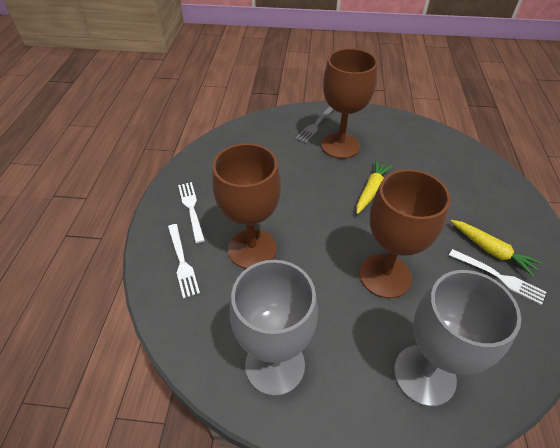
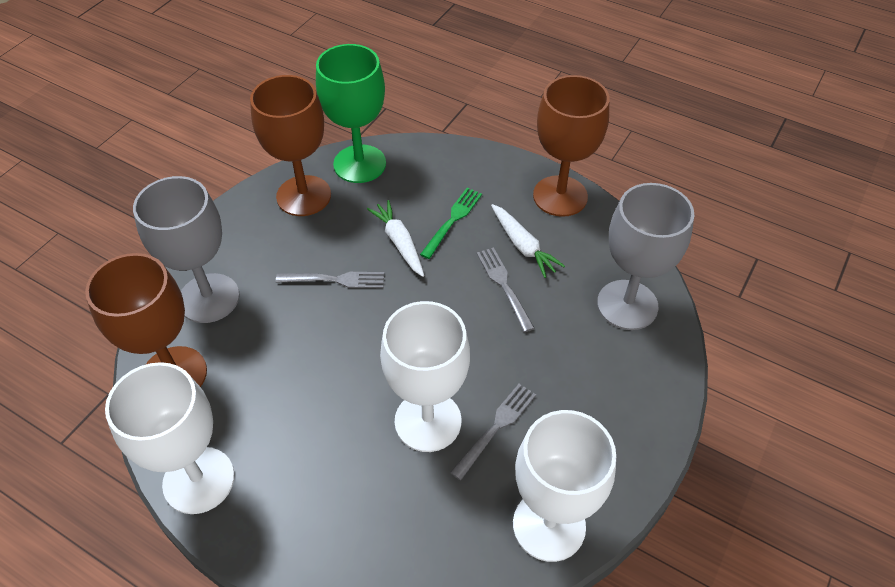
green fork: 0 -> 1
green goblet: 0 -> 1
grey fork: 1 -> 3
white carrot: 0 -> 2
white fork: 3 -> 0
white goblet: 0 -> 3
yellow carrot: 2 -> 0

